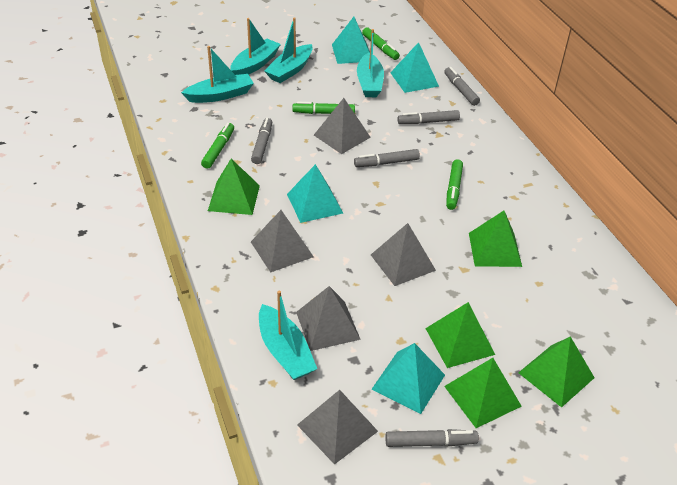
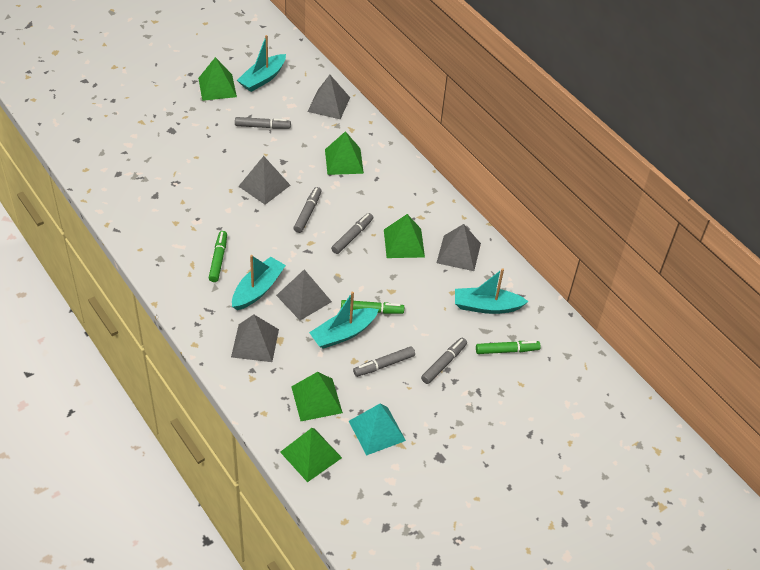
green marker: 4 -> 3
turquoise boat: 5 -> 4
turquoise pyramid: 4 -> 1

